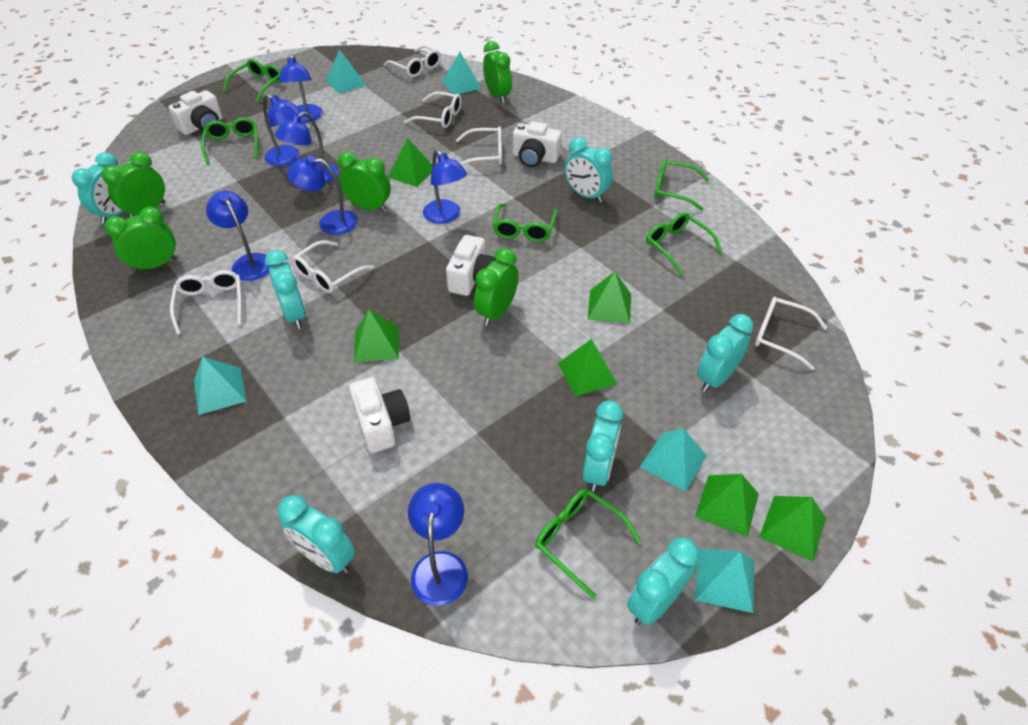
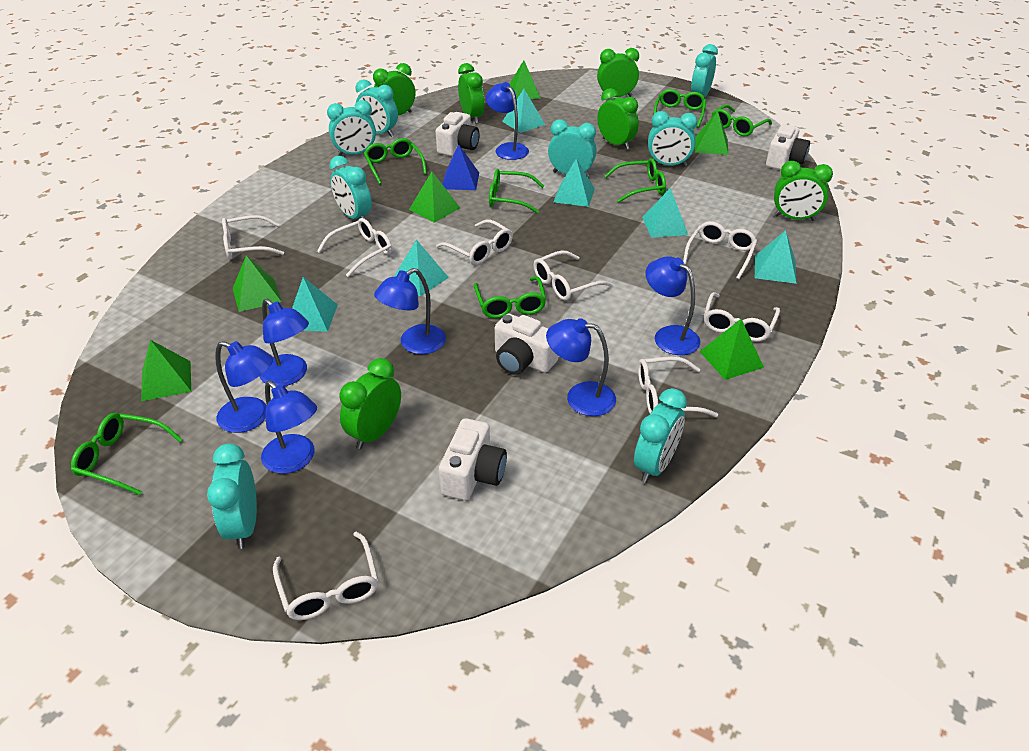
blue pyramid: 0 -> 1
green clock: 5 -> 6
green glasses: 6 -> 7
turquoise clock: 7 -> 8
turquoise pyramid: 5 -> 6
white glasses: 6 -> 8

